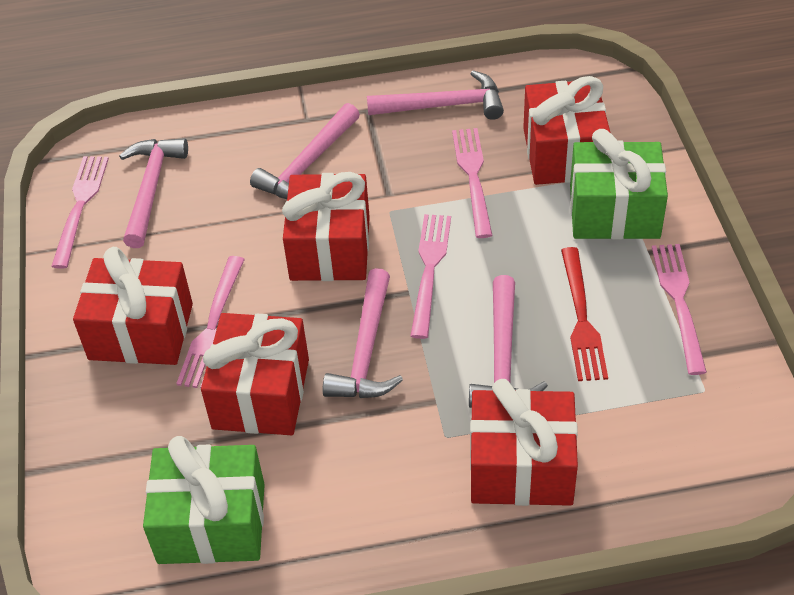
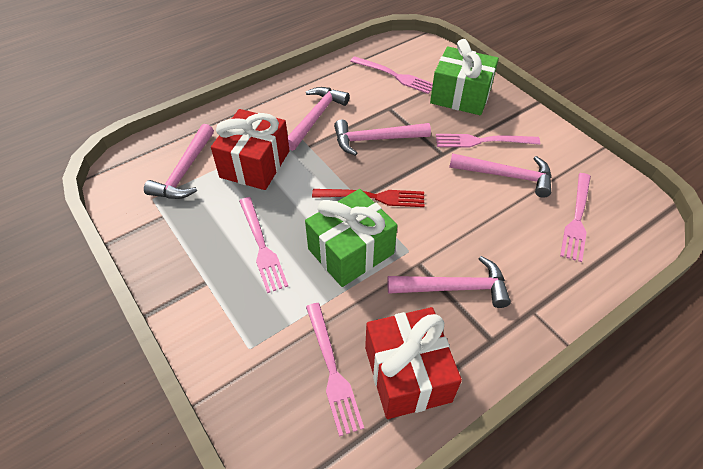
red gift: 5 -> 2

